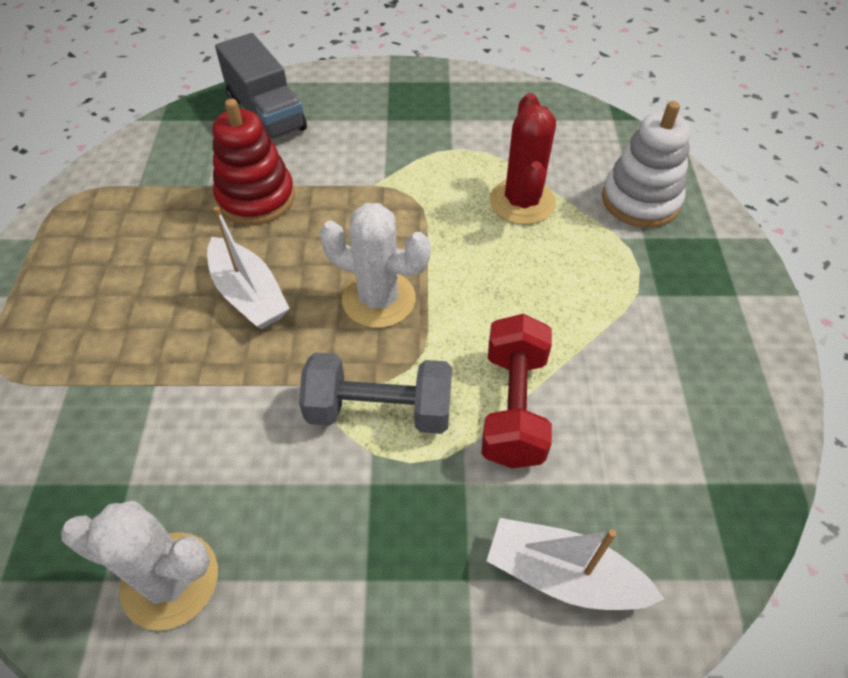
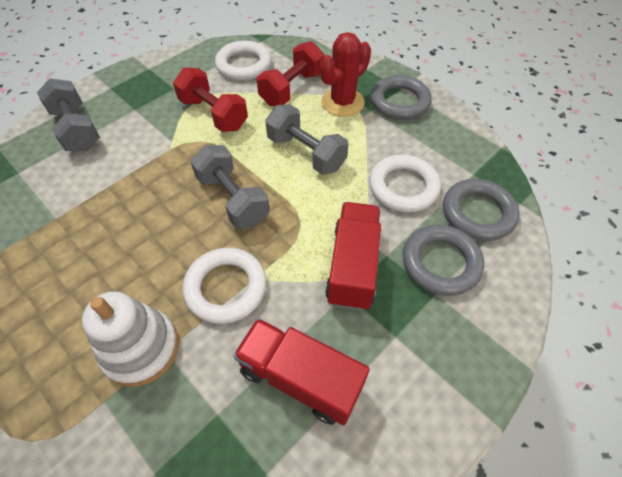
grey dumbbell: 1 -> 3
grey ring: 0 -> 3
grey truck: 1 -> 0
red dumbbell: 1 -> 2
red stacking toy: 1 -> 0
red truck: 0 -> 2
white boat: 2 -> 0
white cactus: 2 -> 0
white ring: 0 -> 3

